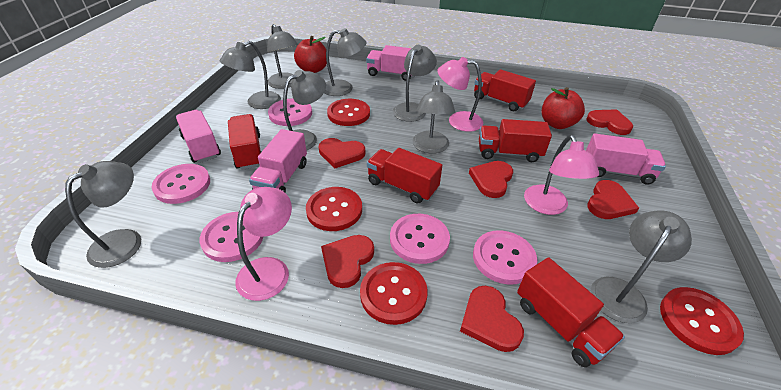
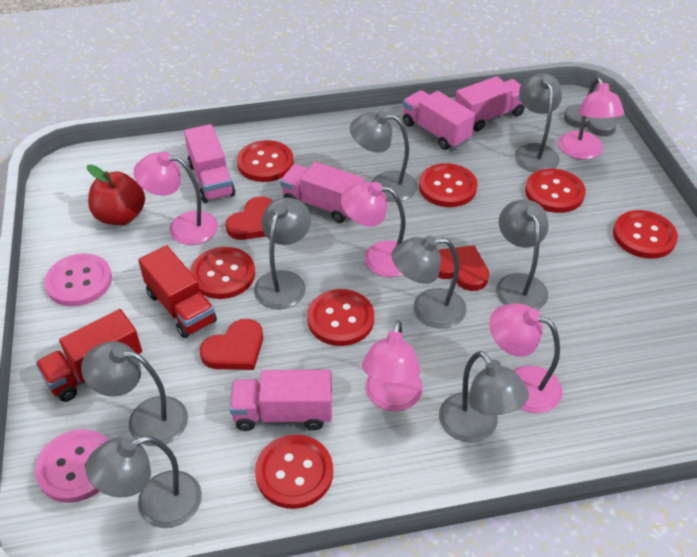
grey heart: 0 -> 1
pink button: 5 -> 2
pink lamp: 3 -> 5
pink truck: 4 -> 5
red apple: 2 -> 1
red button: 4 -> 7
red heart: 6 -> 3
red truck: 5 -> 2

